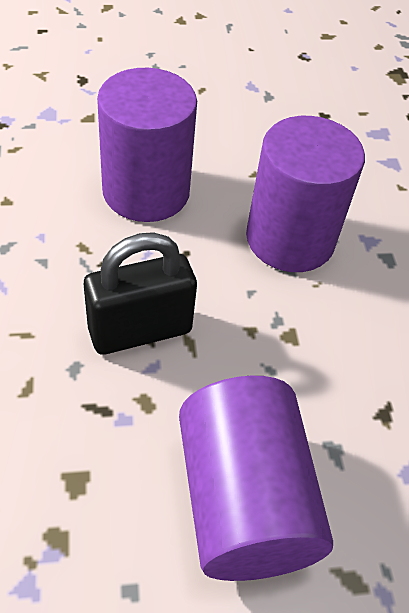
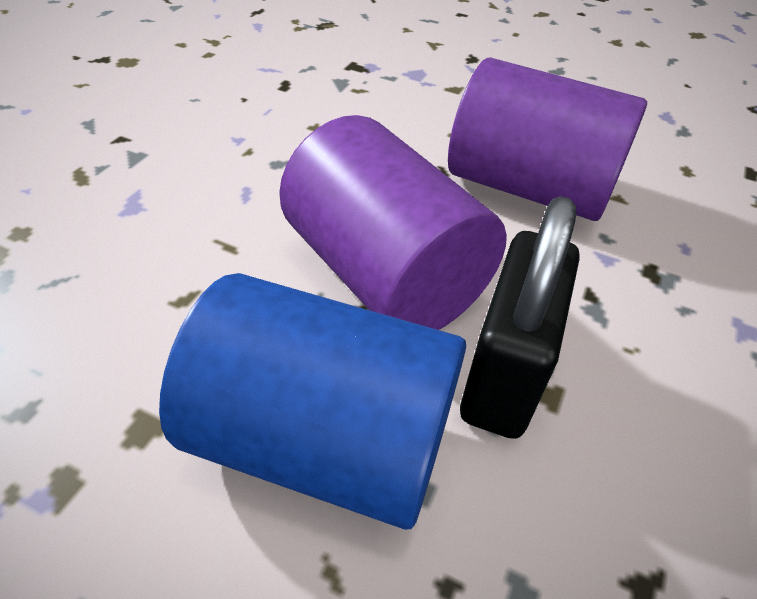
blue cylinder: 0 -> 1
purple cylinder: 3 -> 2

